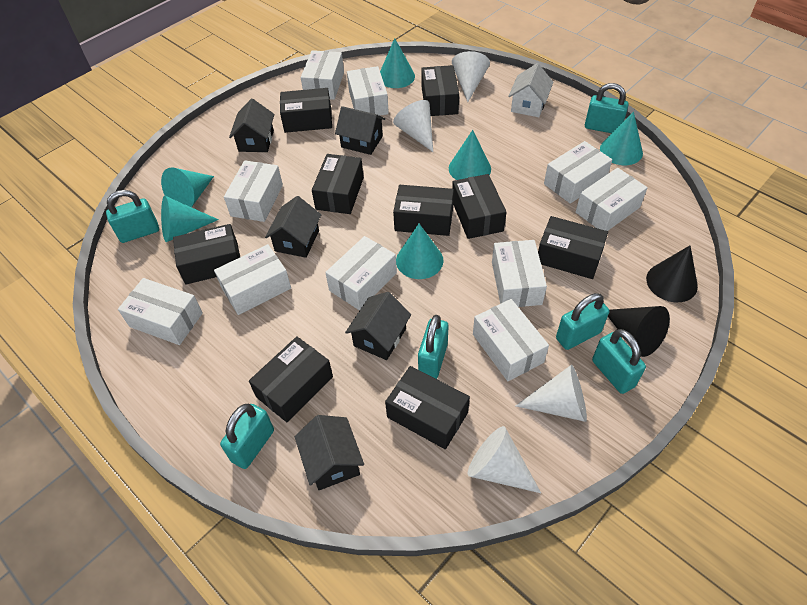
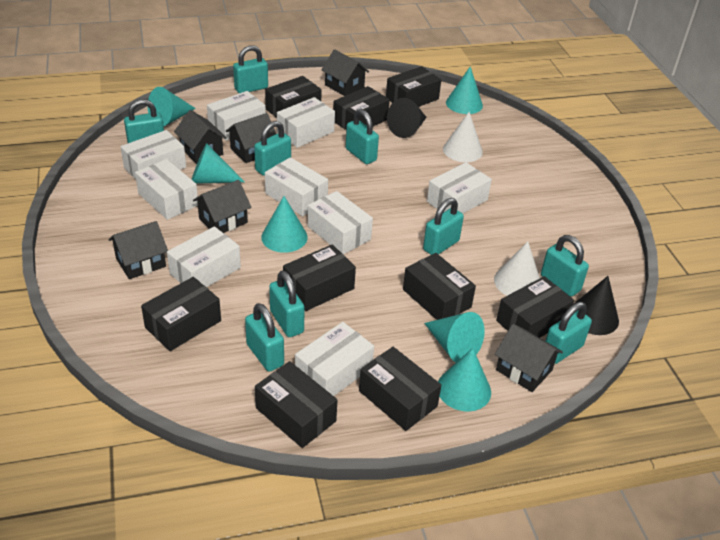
black house: 5 -> 6
turquoise padlock: 6 -> 9
white box: 10 -> 9
white cone: 4 -> 2
white house: 1 -> 0

